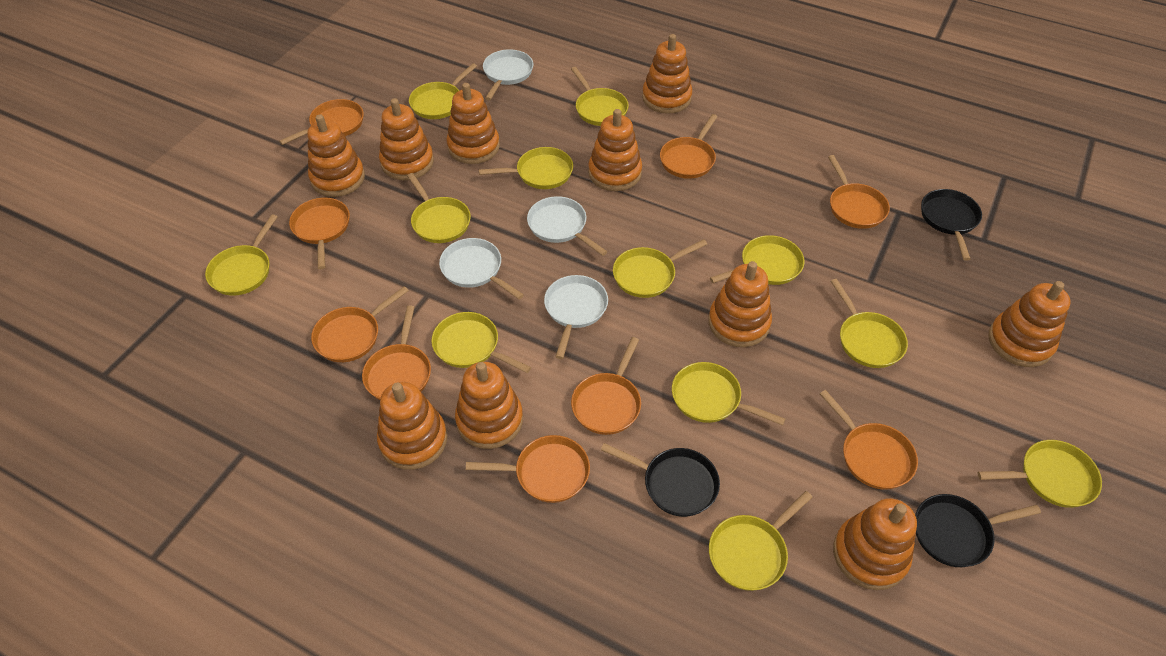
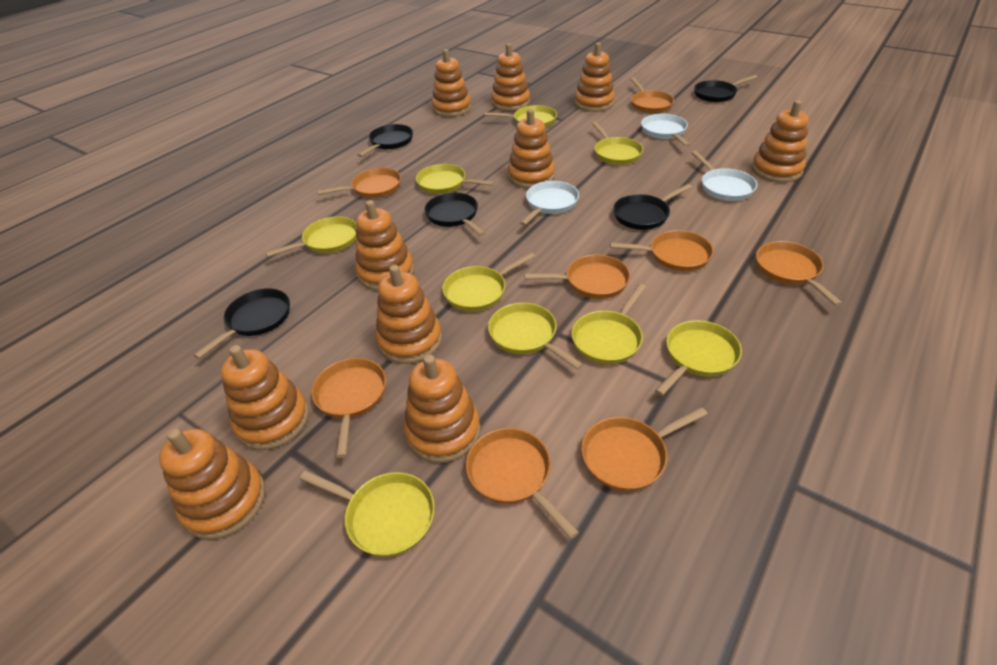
black pan: 3 -> 5
orange pan: 9 -> 8
white pan: 4 -> 3
yellow pan: 12 -> 9

